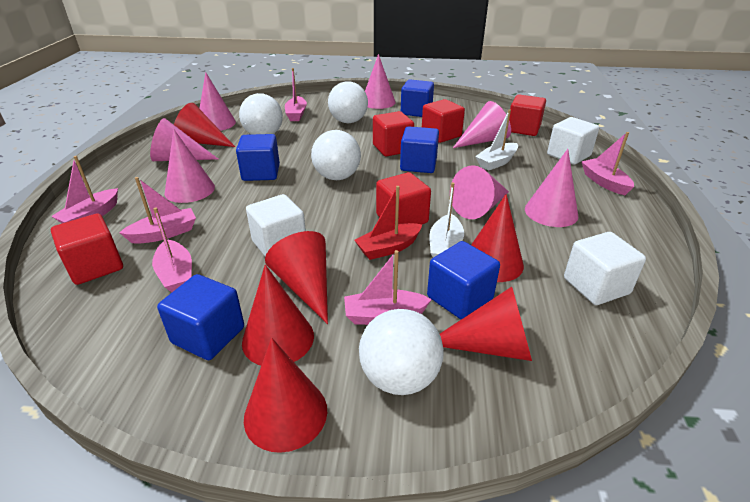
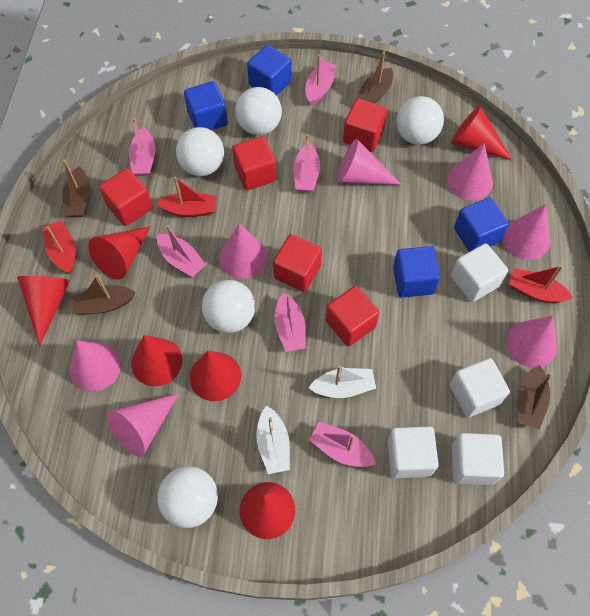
blue cube: 5 -> 4
brown boat: 0 -> 4
red boat: 1 -> 3
white ball: 4 -> 5
white cube: 3 -> 4

